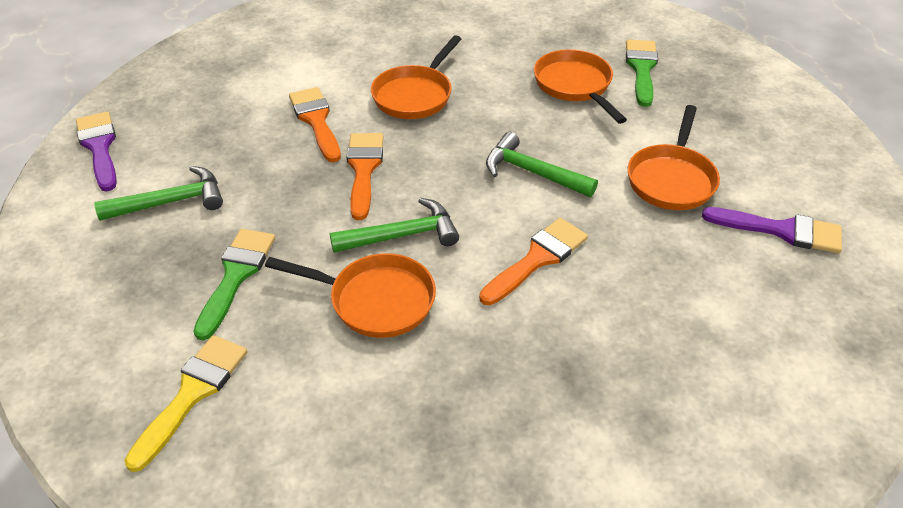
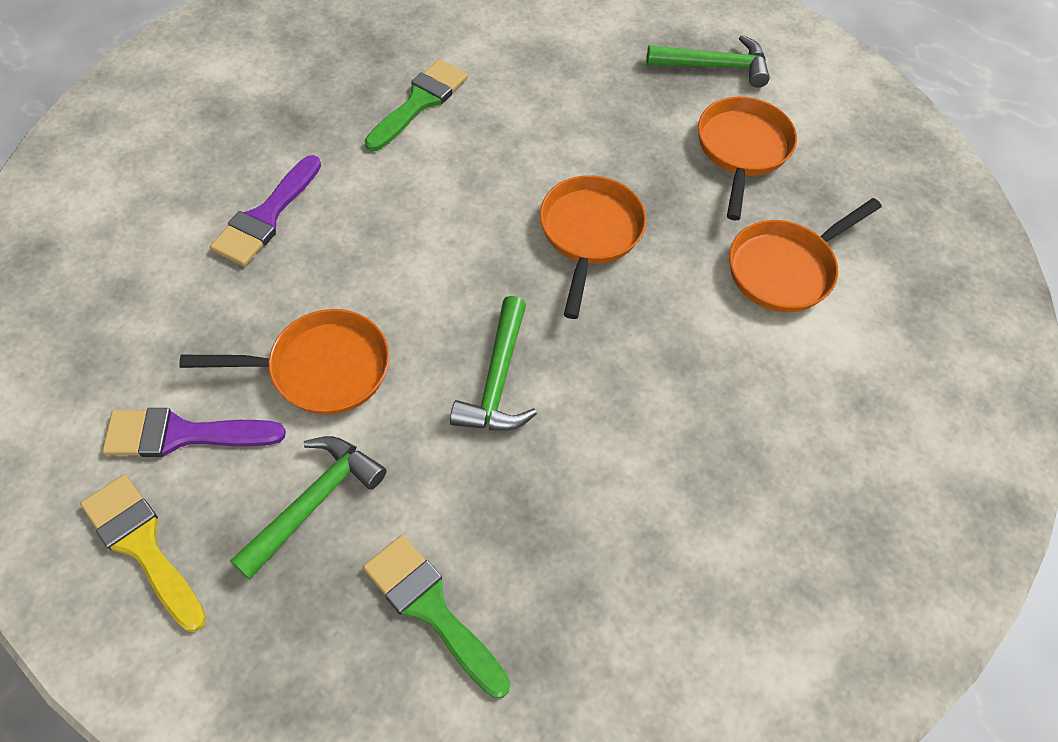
orange brush: 3 -> 0

